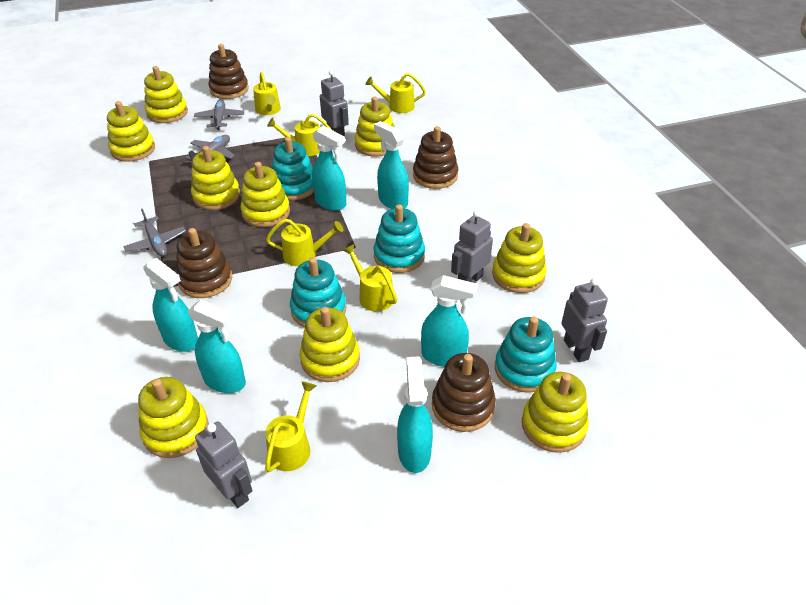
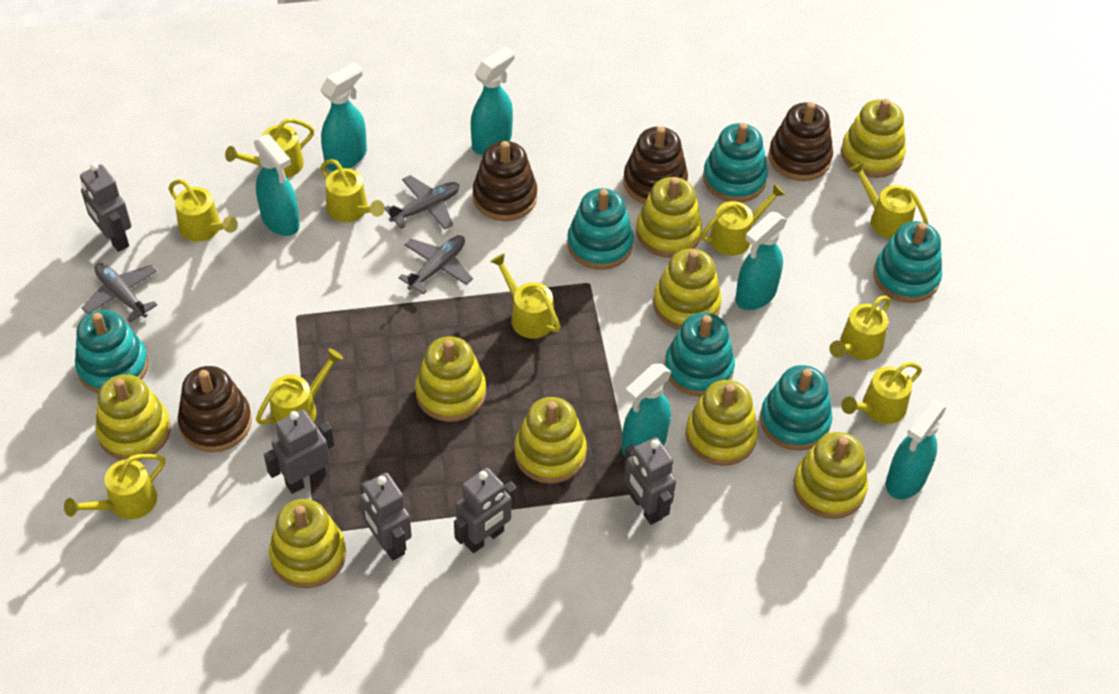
grey robot: 4 -> 5
turquoise stacking toy: 4 -> 6
yellow watering can: 6 -> 10

